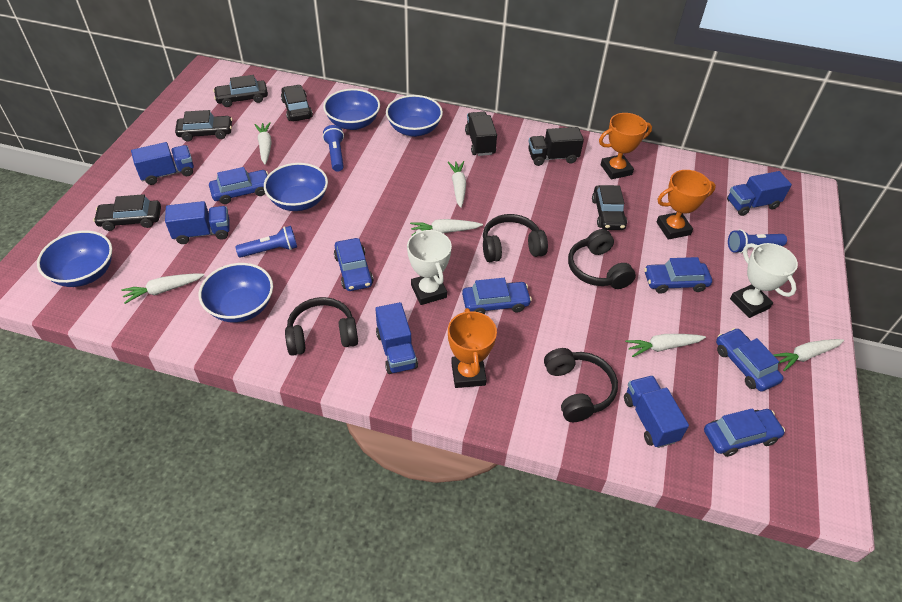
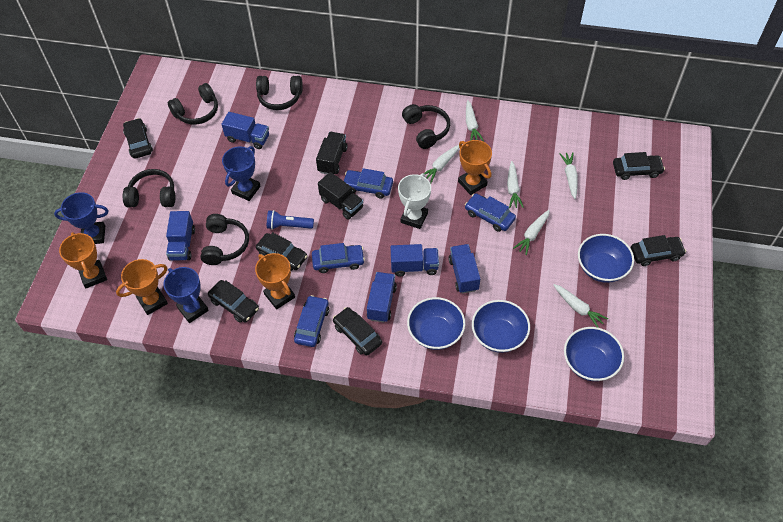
black car: 5 -> 6
black headphones: 4 -> 5
blue bowl: 5 -> 4
blue car: 6 -> 4
blue flashlight: 3 -> 1
blue trophy: 0 -> 3
orange trophy: 3 -> 4
white trophy: 2 -> 1

